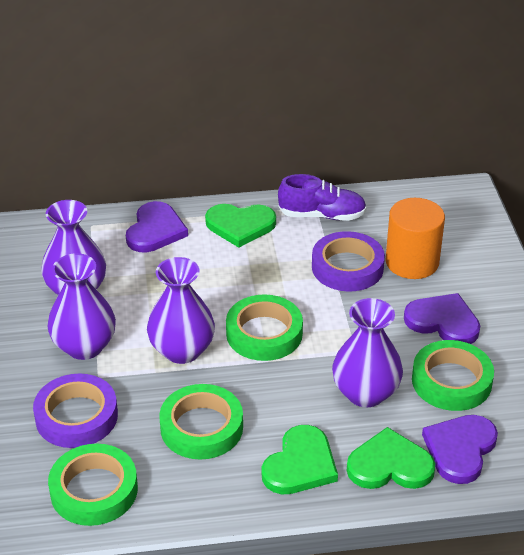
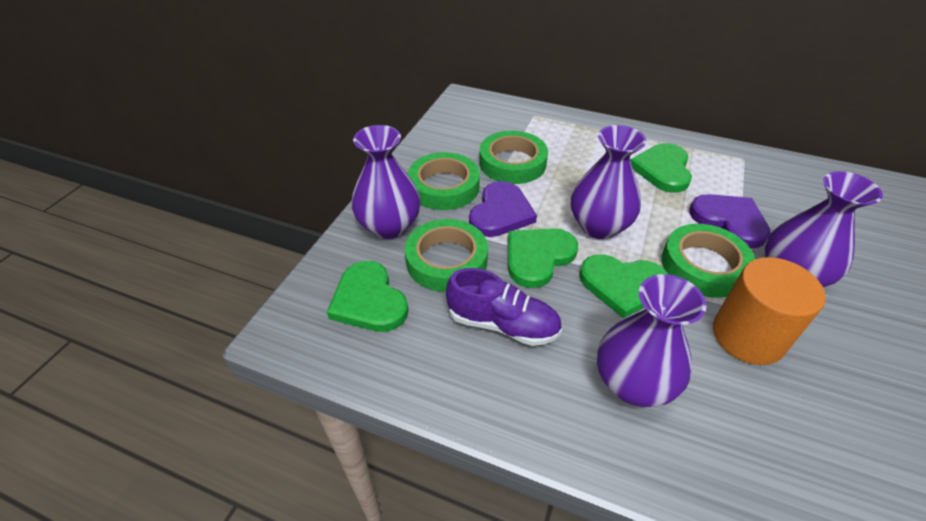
green heart: 3 -> 4
purple heart: 3 -> 2
purple tape: 2 -> 0

